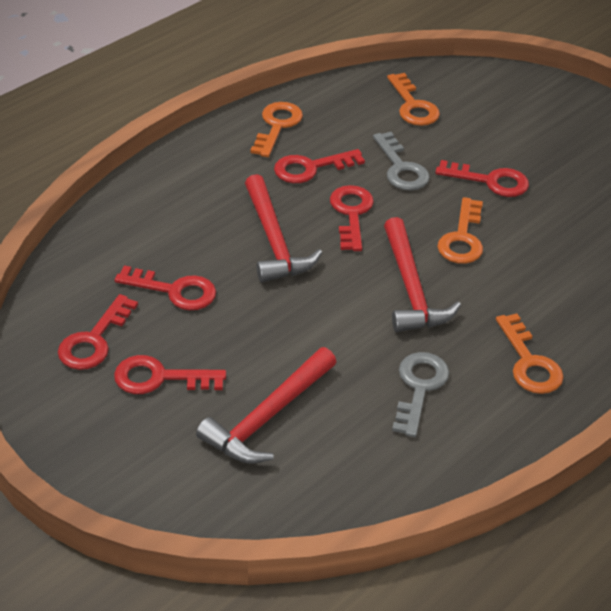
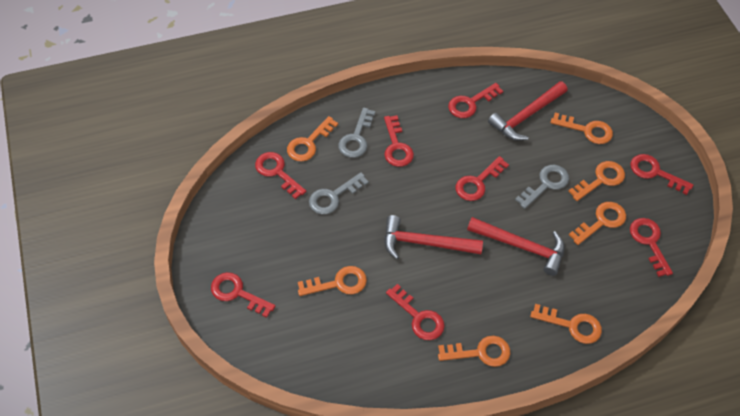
grey key: 2 -> 3
orange key: 4 -> 7
red key: 6 -> 8

